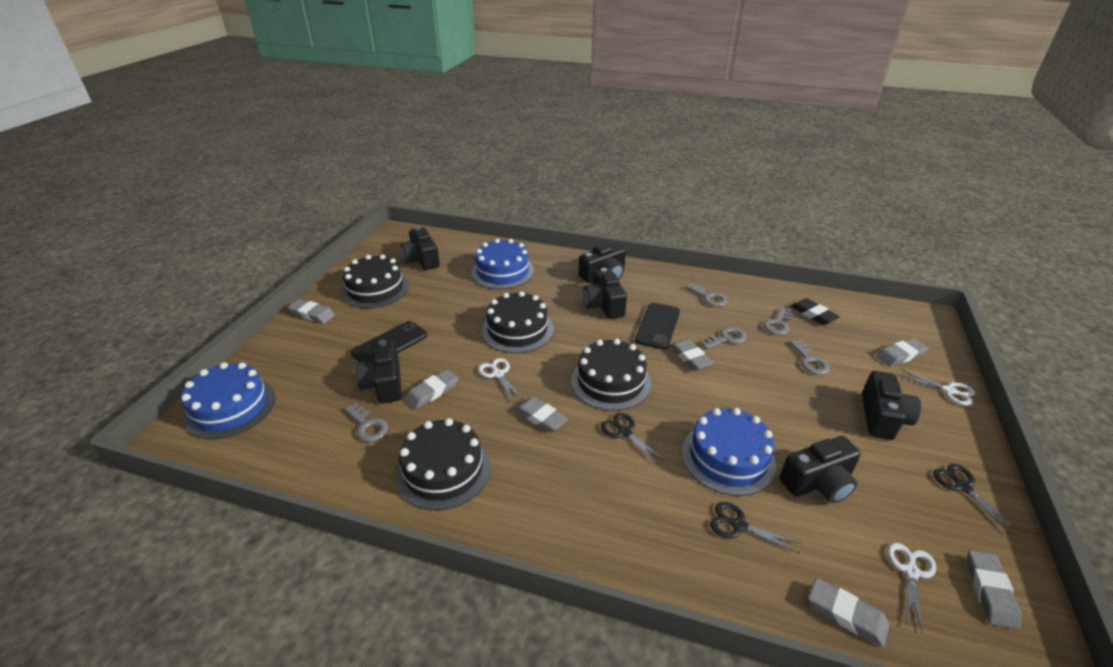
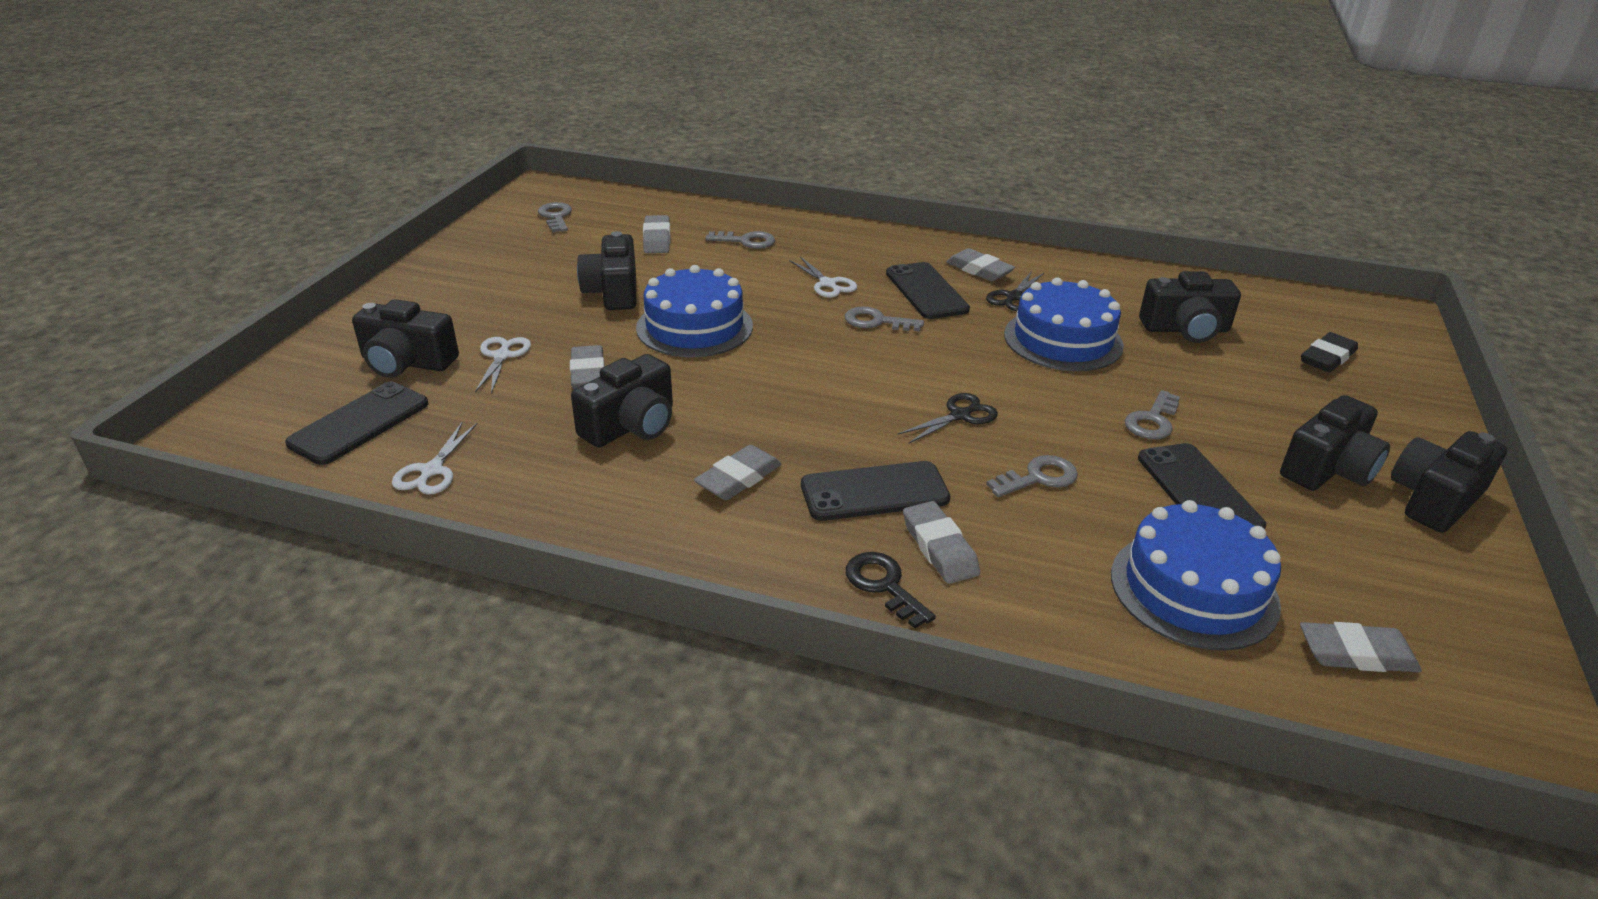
black cake: 4 -> 0
black key: 0 -> 1
black phone: 2 -> 4
black scissors: 3 -> 2
grey eraser: 7 -> 6

